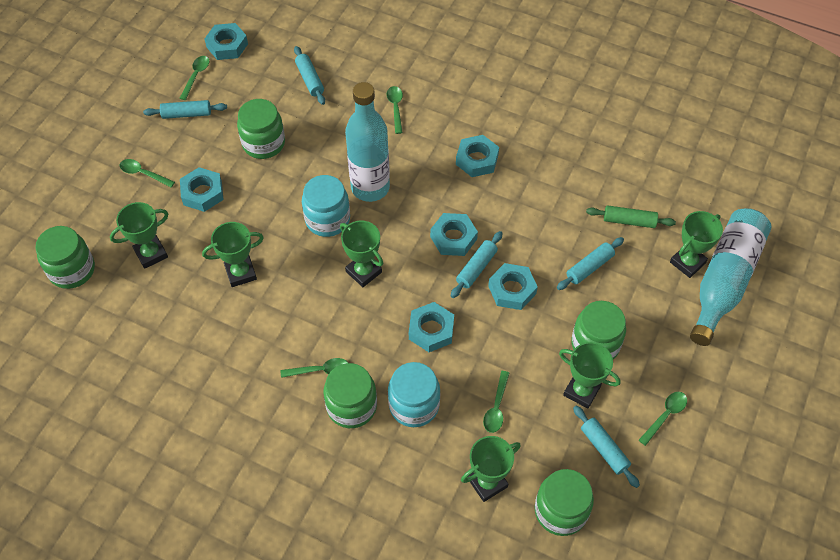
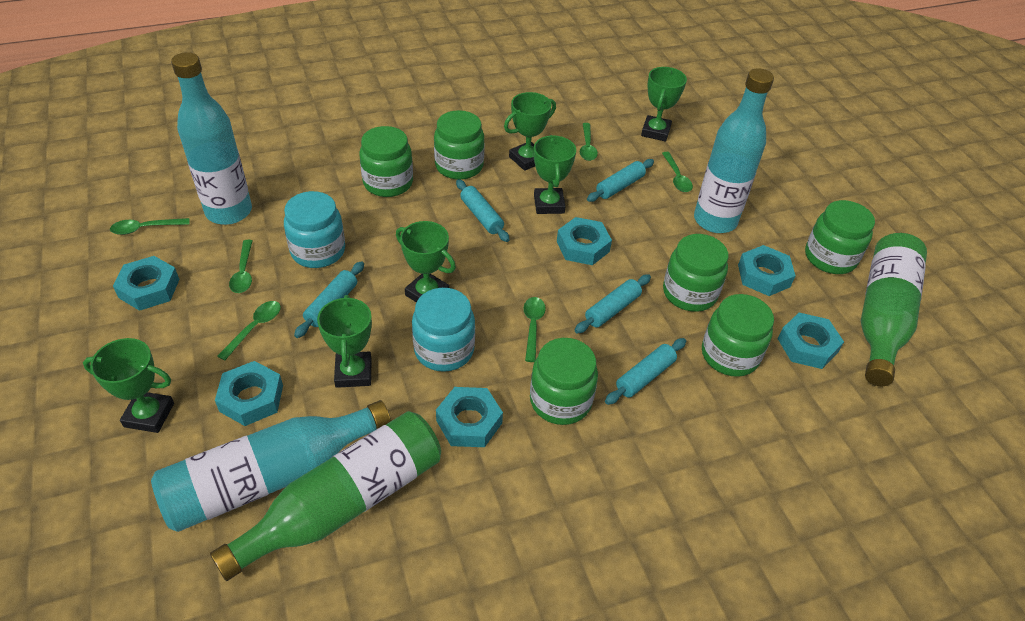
green bottle: 0 -> 2
green jar: 5 -> 6
green rolling pin: 1 -> 0
turquoise bottle: 2 -> 3

